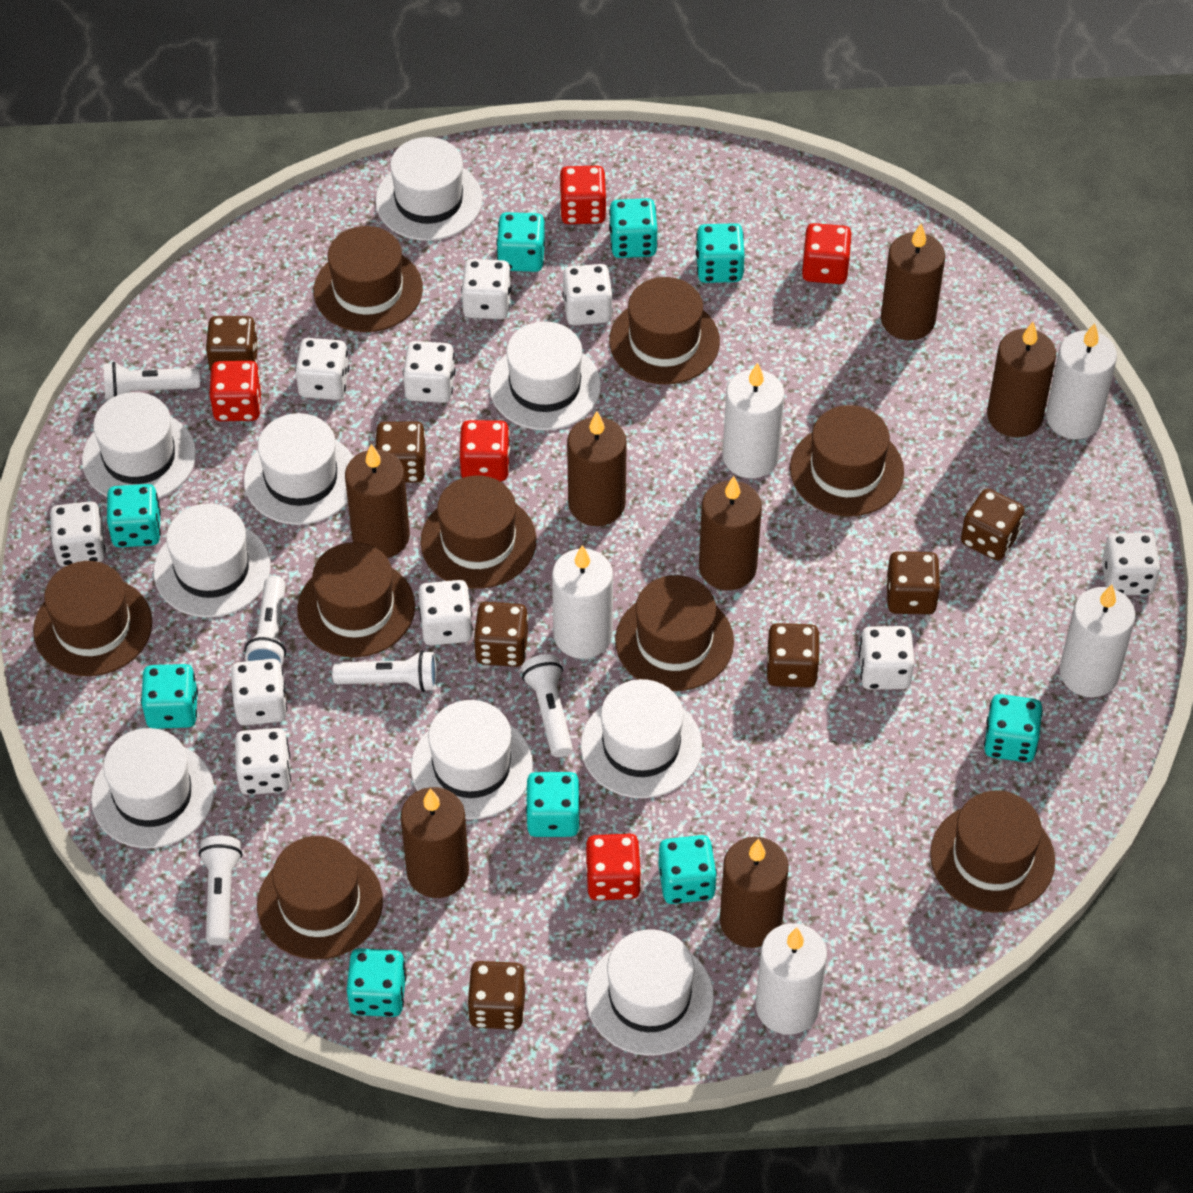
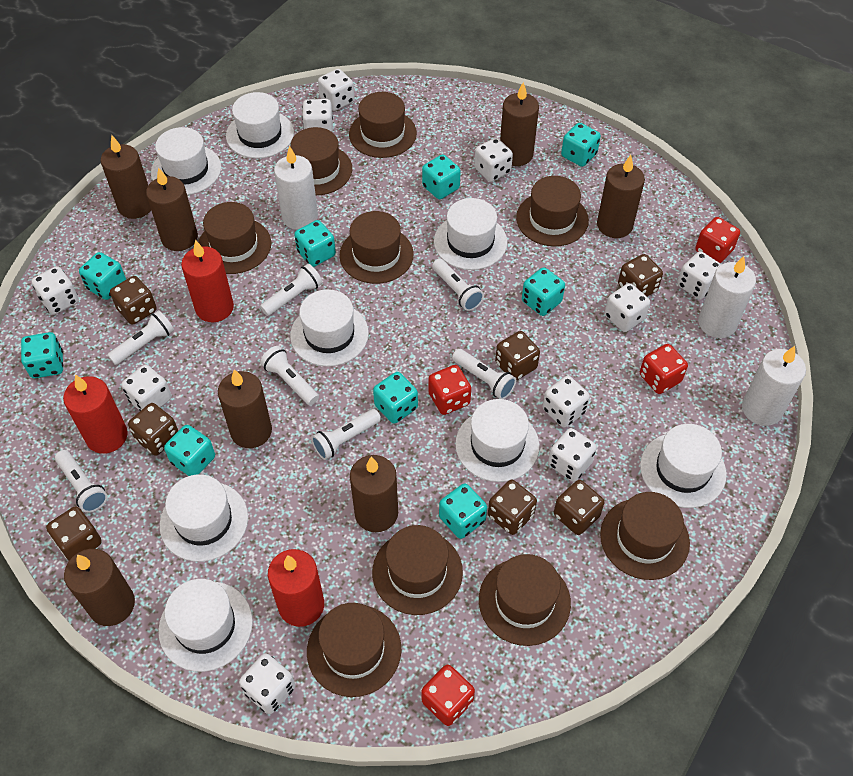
red candle: 0 -> 3
red dice: 5 -> 4
white candle: 5 -> 3
white flashlight: 5 -> 7
white hat: 9 -> 8

